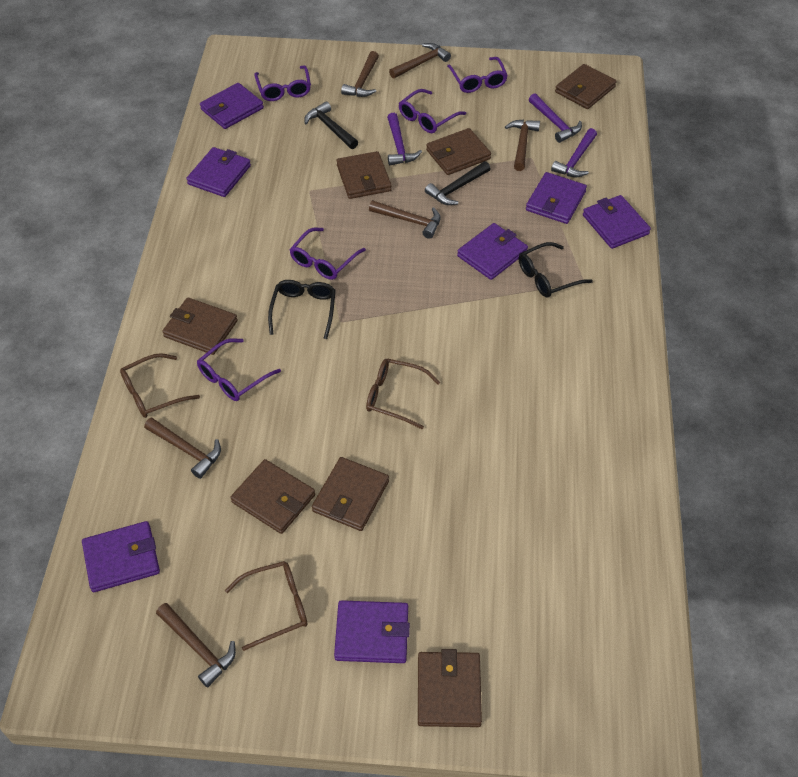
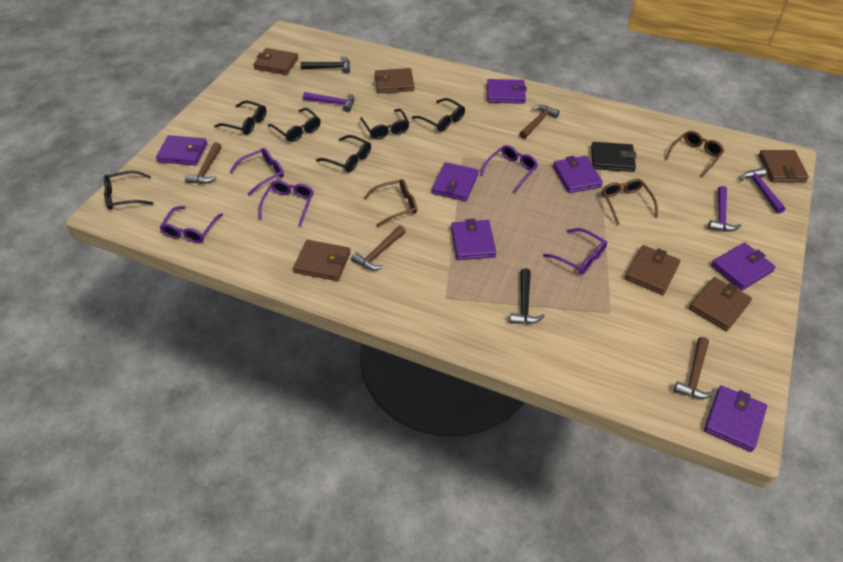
black glasses: 2 -> 6
black wallet: 0 -> 1
brown hammer: 6 -> 4
brown wallet: 7 -> 6

